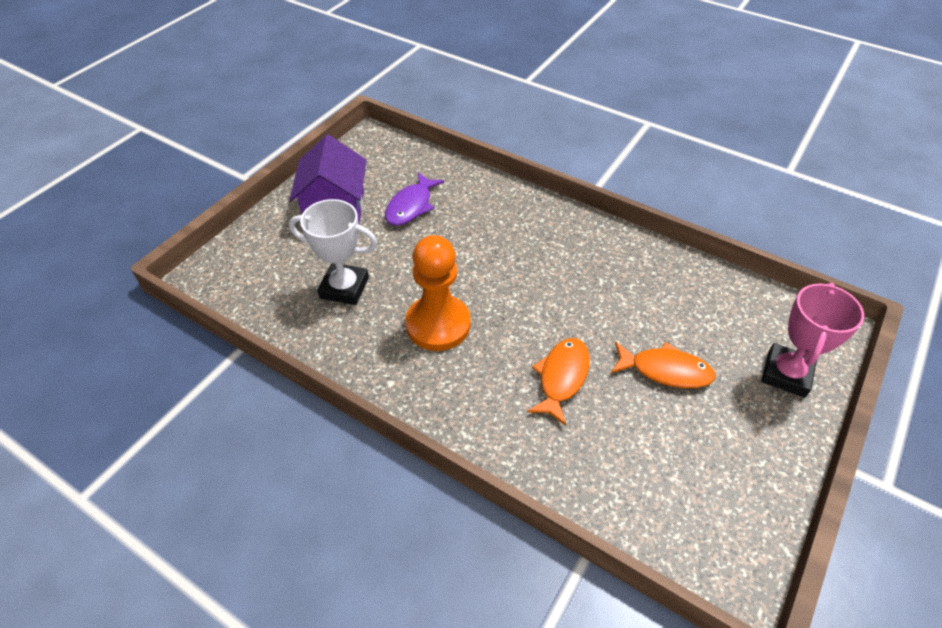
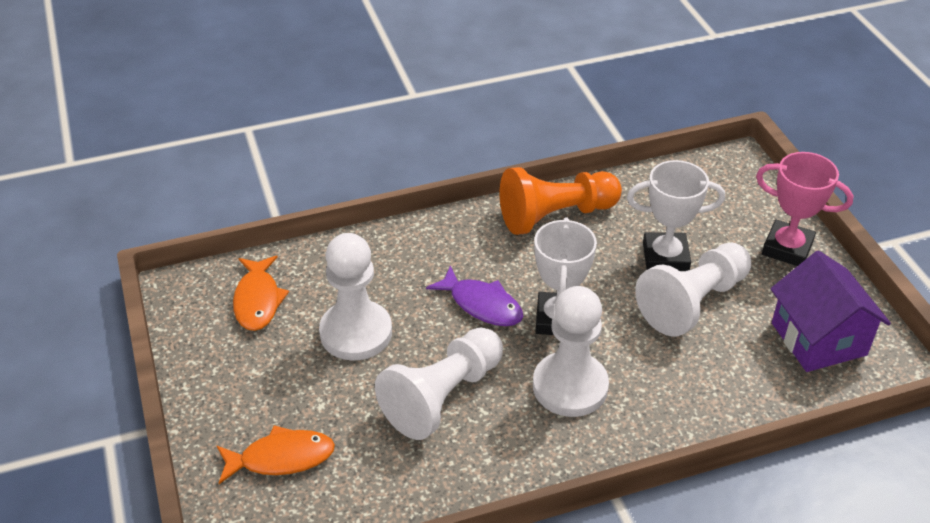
white pawn: 0 -> 4
white trophy: 1 -> 2

